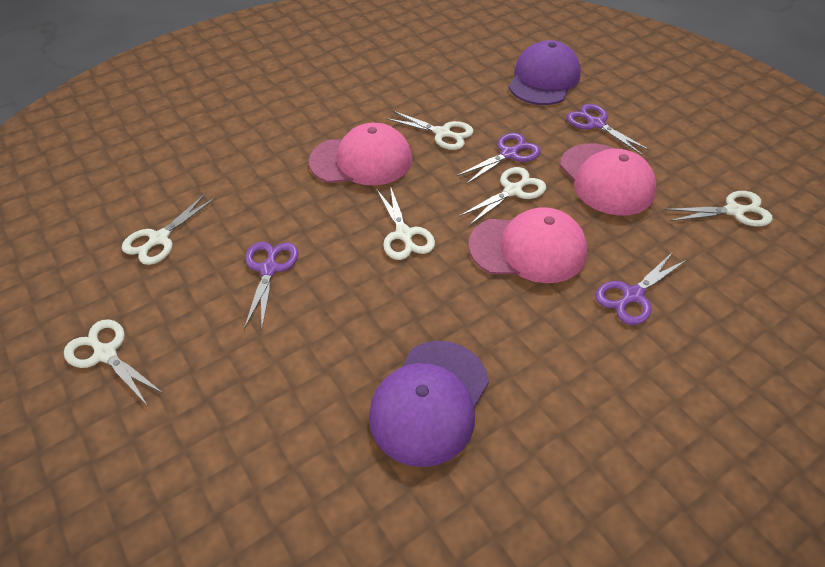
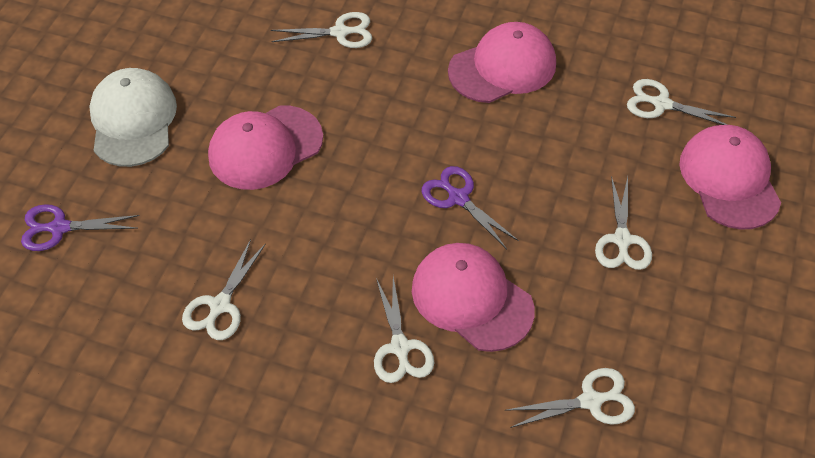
pink cap: 3 -> 4
purple cap: 2 -> 0
purple scissors: 4 -> 2
white cap: 0 -> 1

